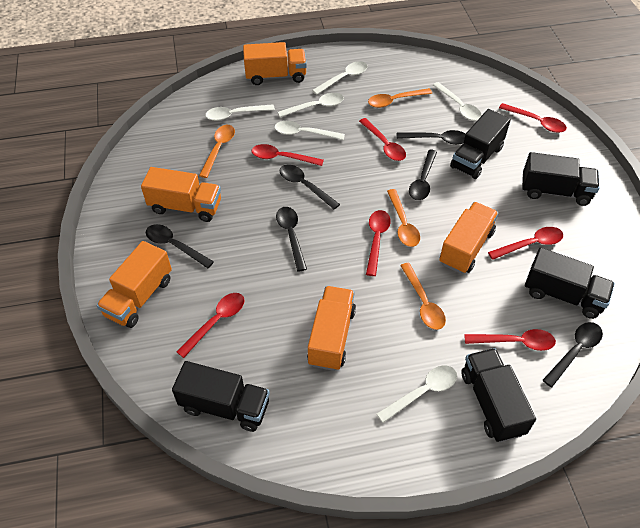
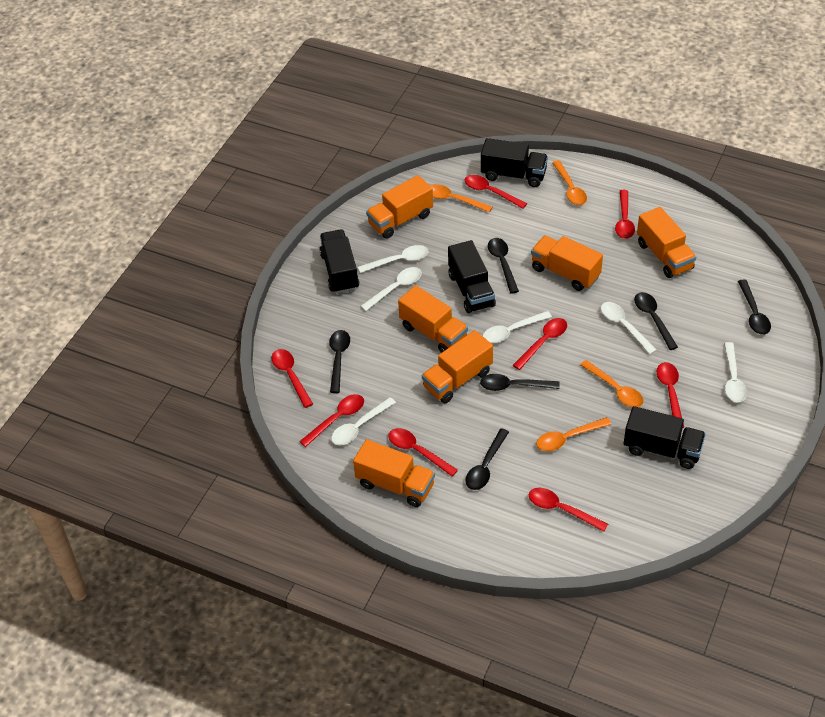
black truck: 5 -> 4
orange truck: 5 -> 6
red spoon: 7 -> 8

